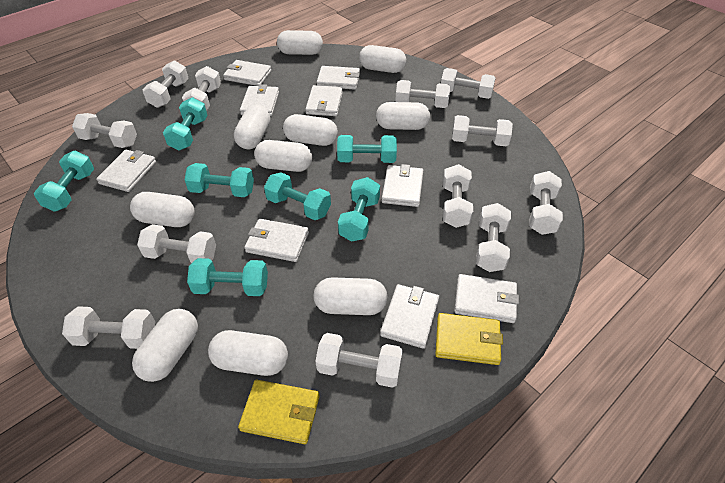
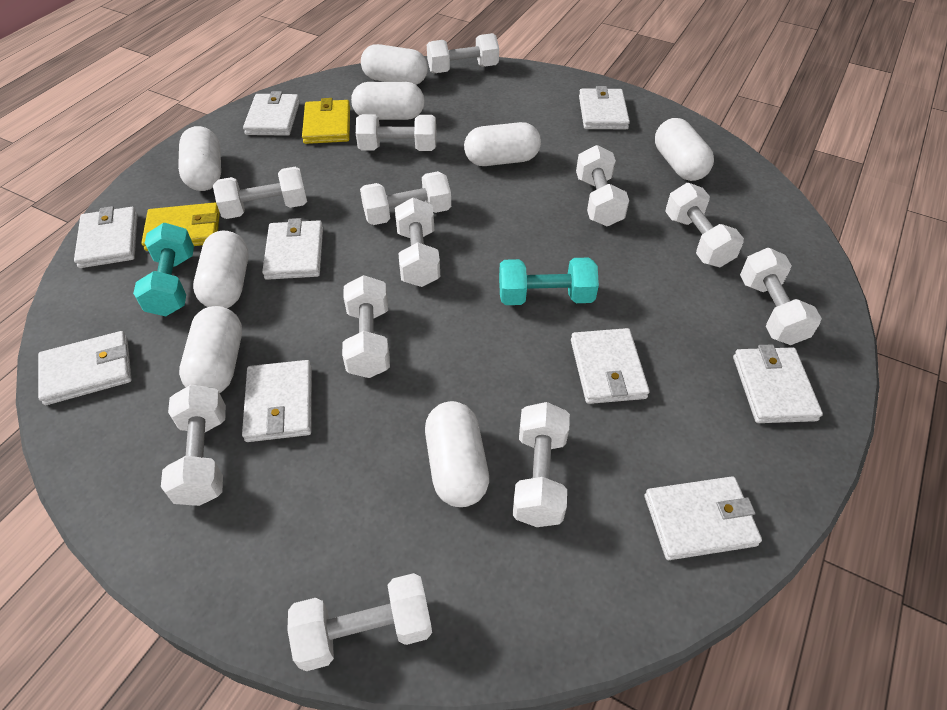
turquoise dumbbell: 7 -> 2
white capsule: 10 -> 8

